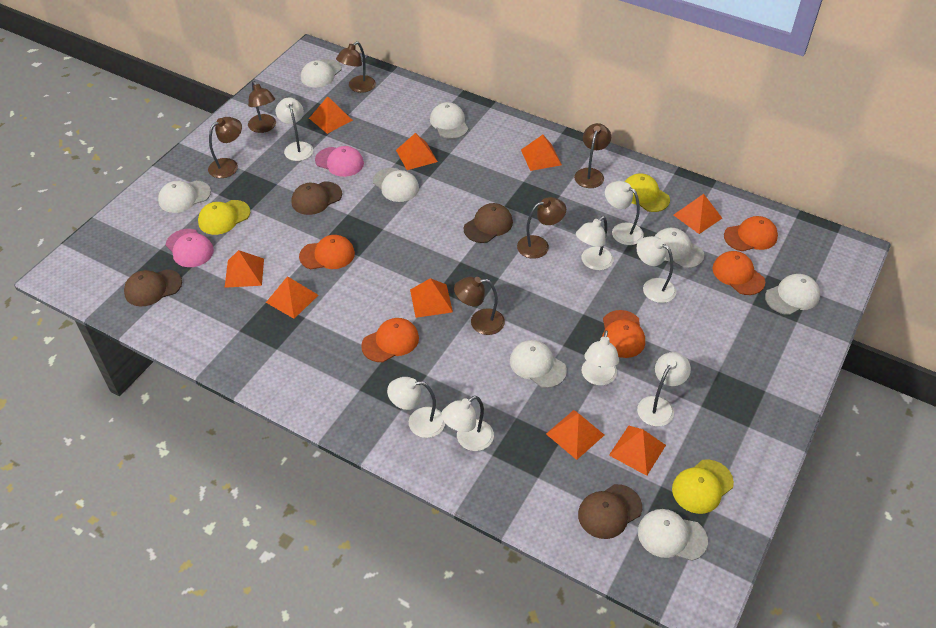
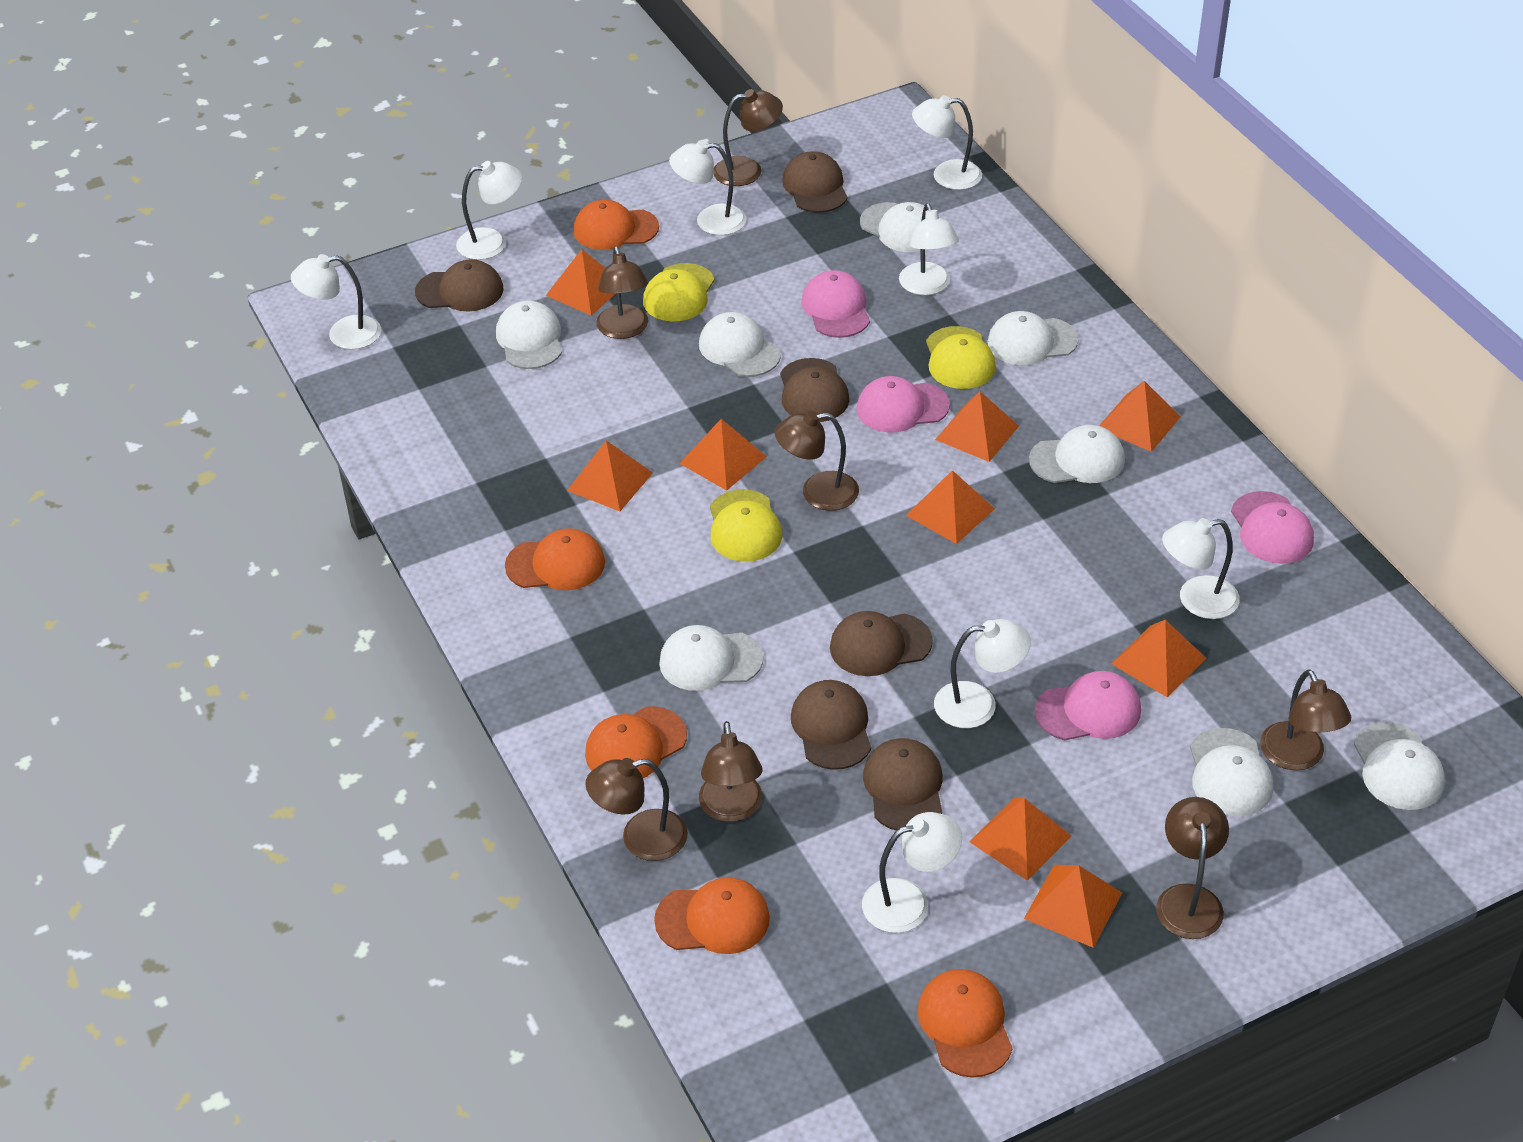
brown cap: 4 -> 6
brown lamp: 6 -> 7
pink cap: 2 -> 4

